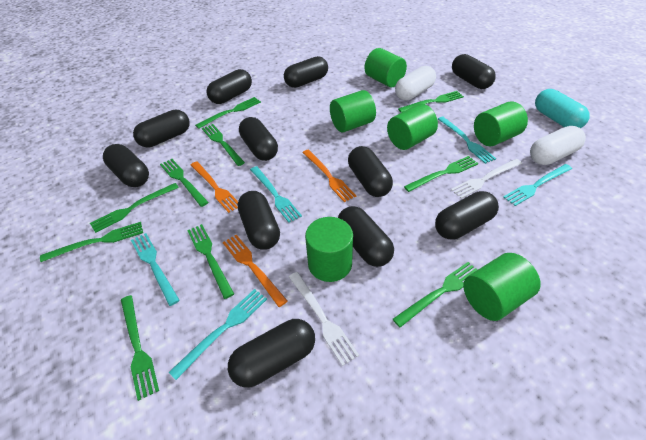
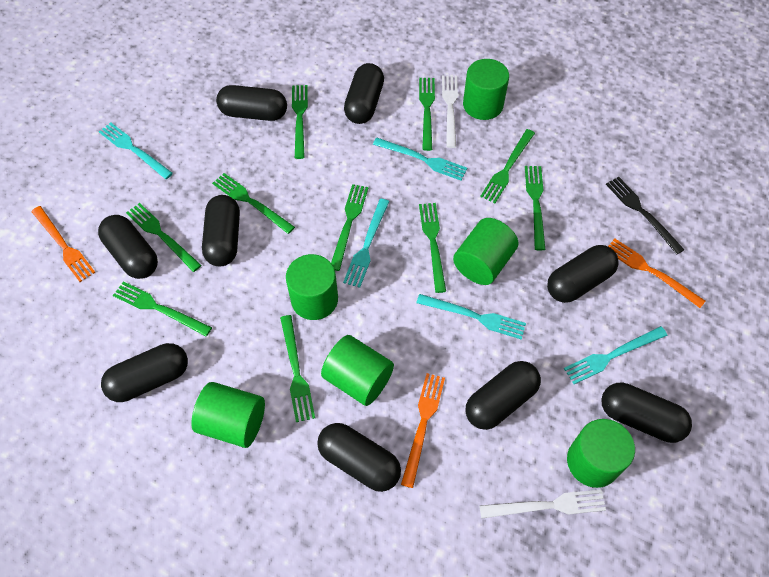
black capsule: 11 -> 9
black fork: 0 -> 1
turquoise capsule: 1 -> 0
white capsule: 2 -> 0

